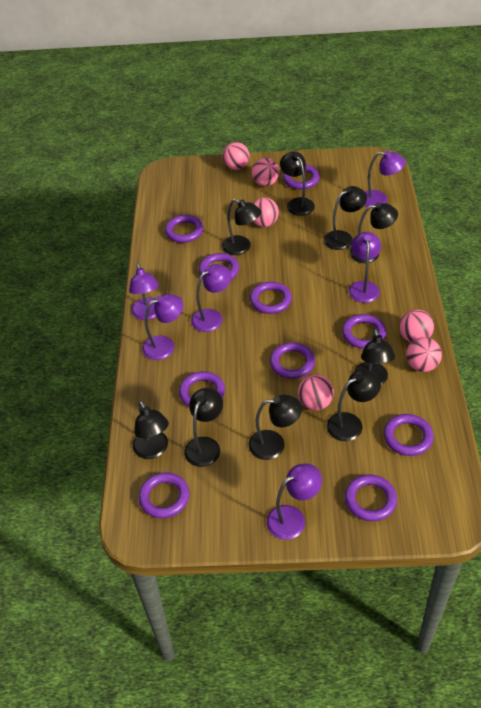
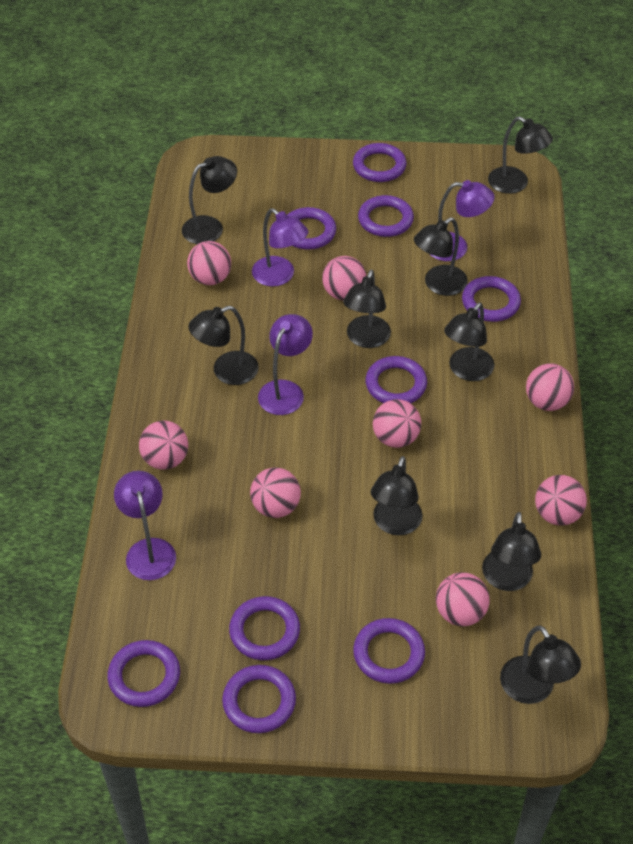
pink ball: 6 -> 8
purple lamp: 6 -> 4
purple ring: 10 -> 9

